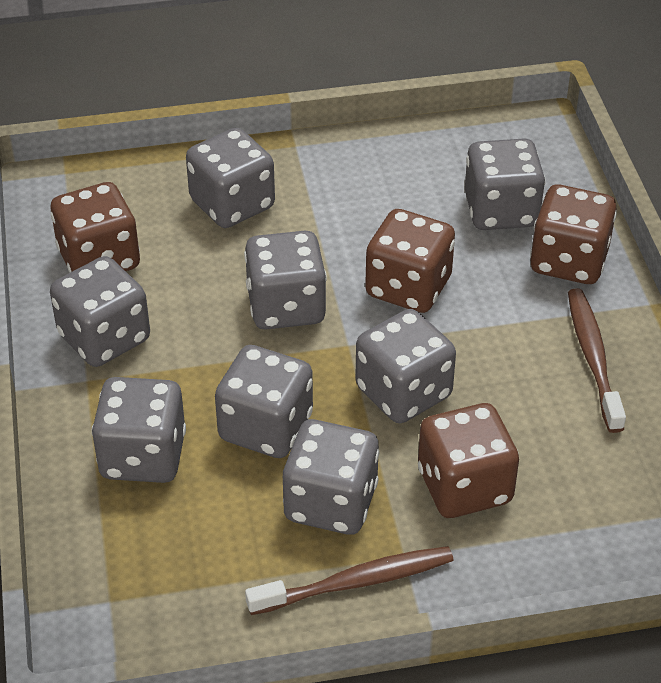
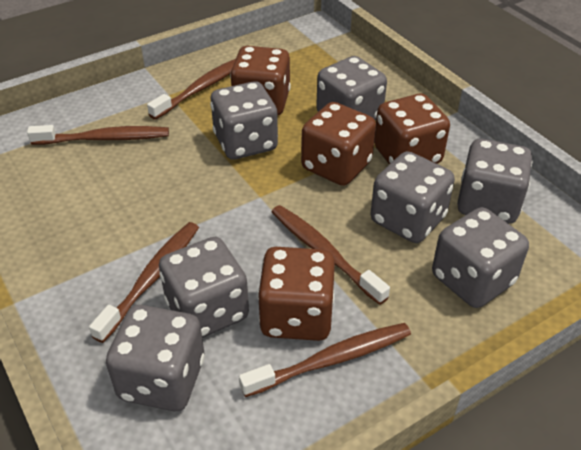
brown toothbrush: 2 -> 5
grey dice: 8 -> 7

